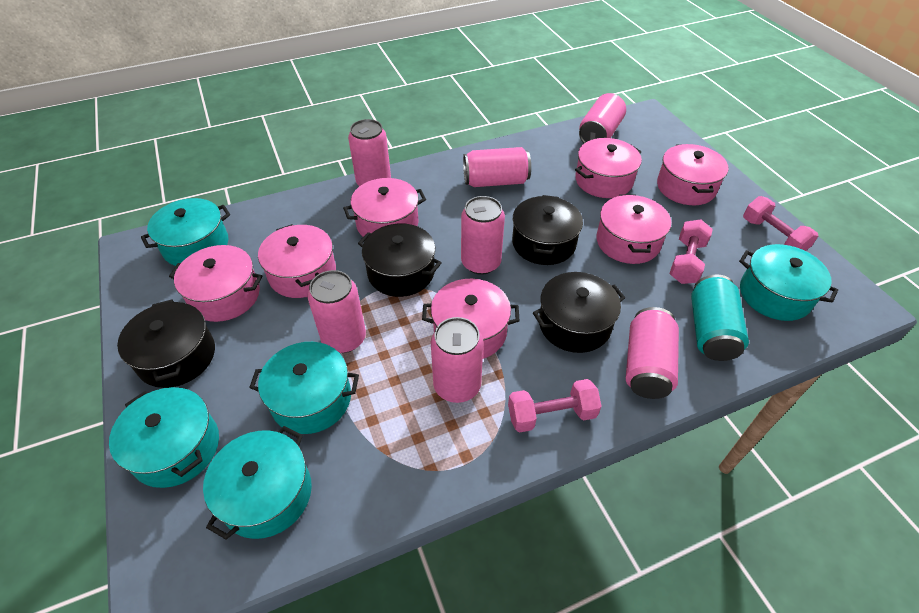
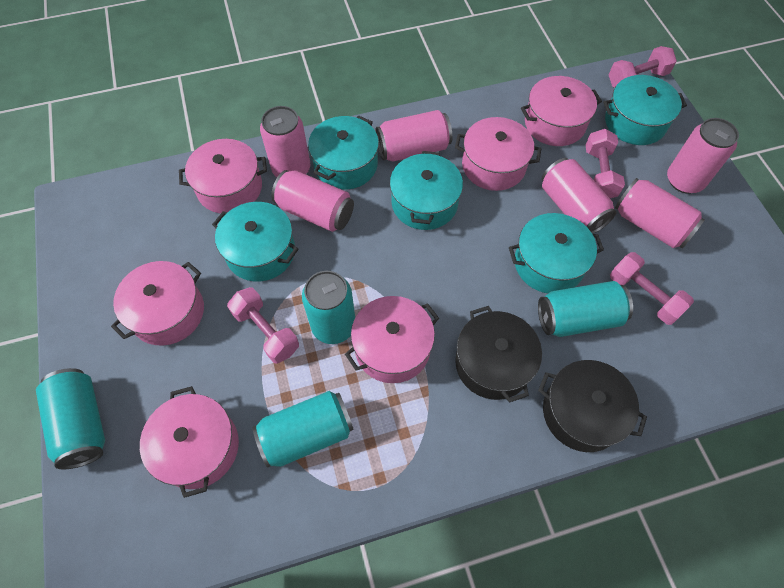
black pot: 4 -> 2
pink can: 7 -> 6
pink dumbbell: 3 -> 4
pink pot: 7 -> 6
turquoise can: 1 -> 4

